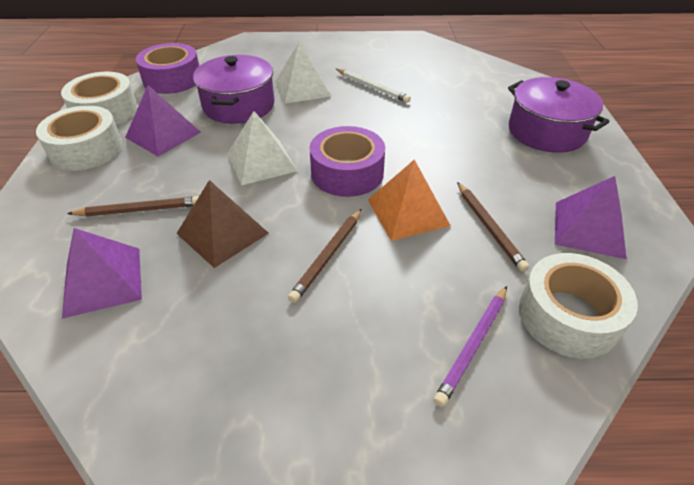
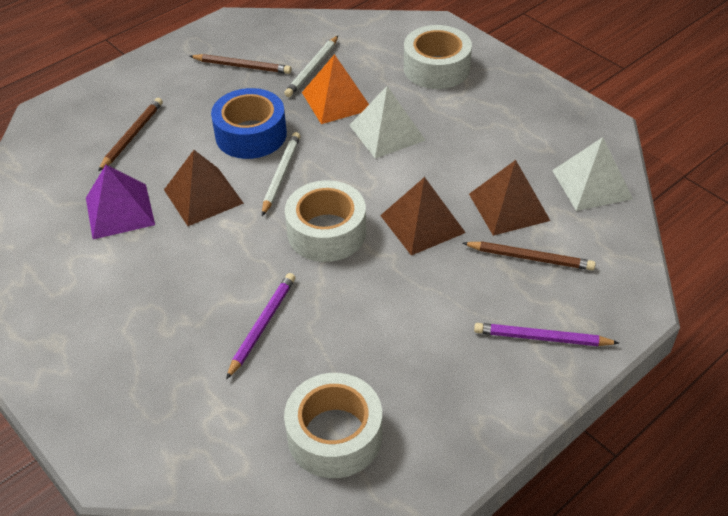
blue tape: 0 -> 1
brown pyramid: 1 -> 3
purple pencil: 1 -> 2
purple pot: 2 -> 0
purple pyramid: 3 -> 1
purple tape: 2 -> 0
white pencil: 1 -> 2

